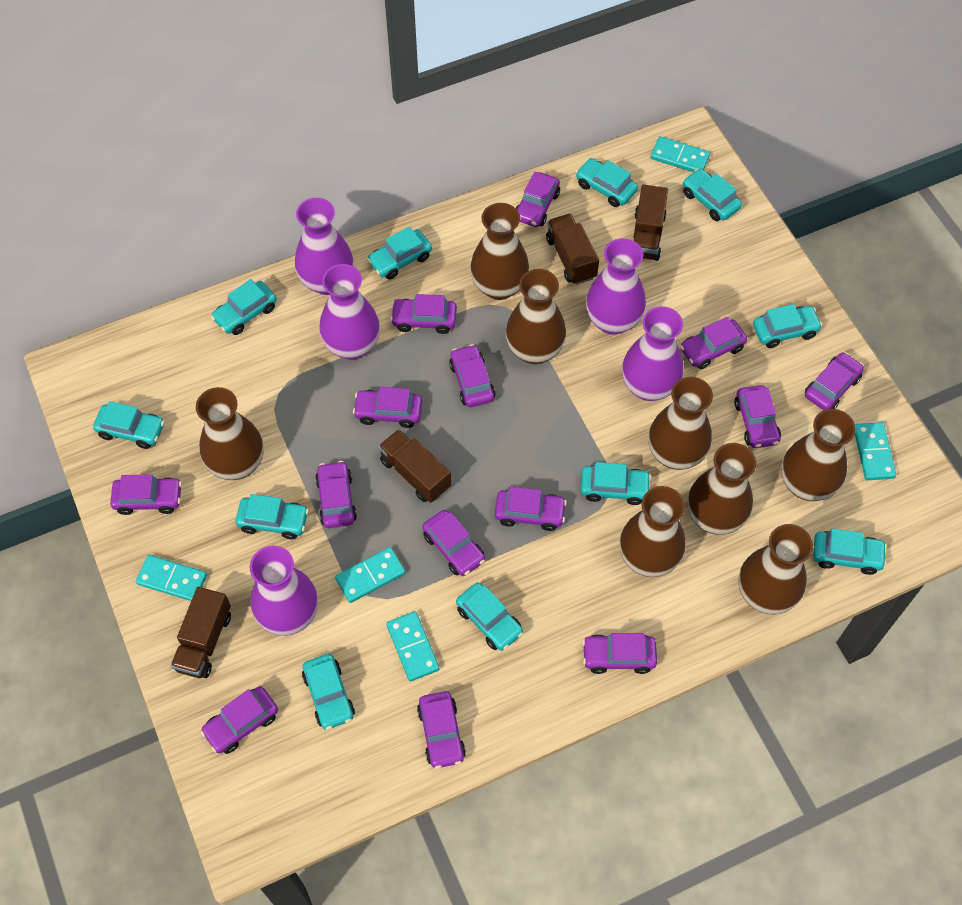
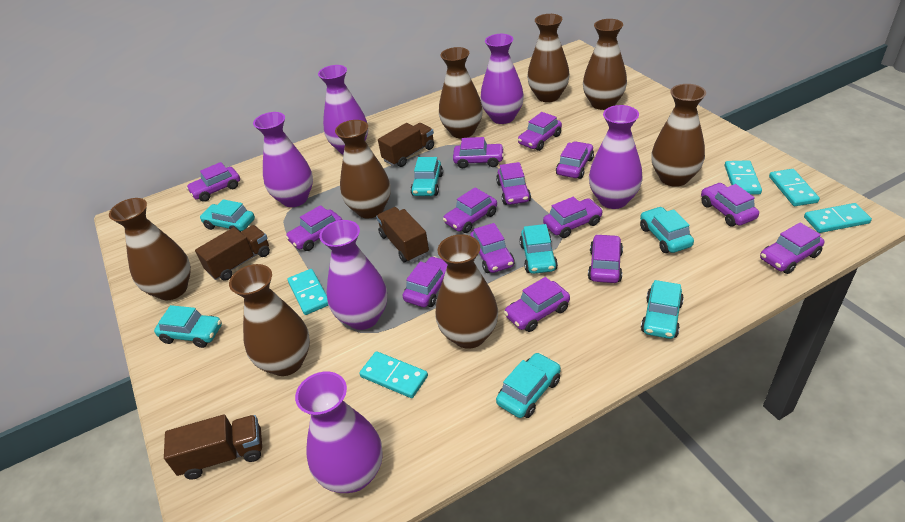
purple vase: 5 -> 6
turquoise car: 11 -> 7

